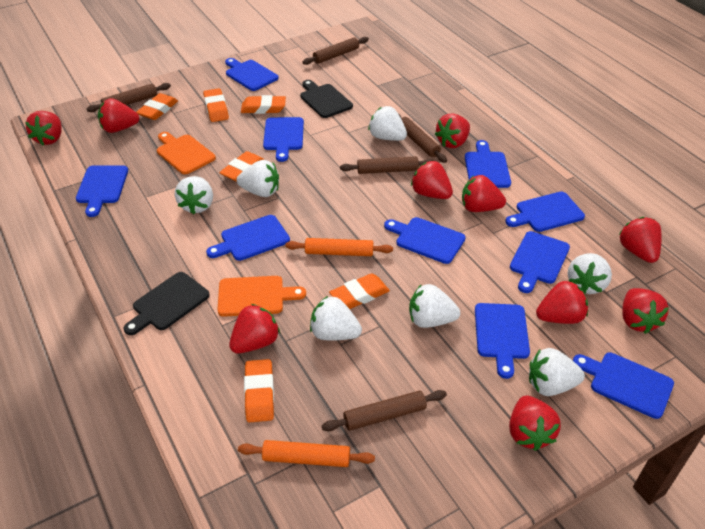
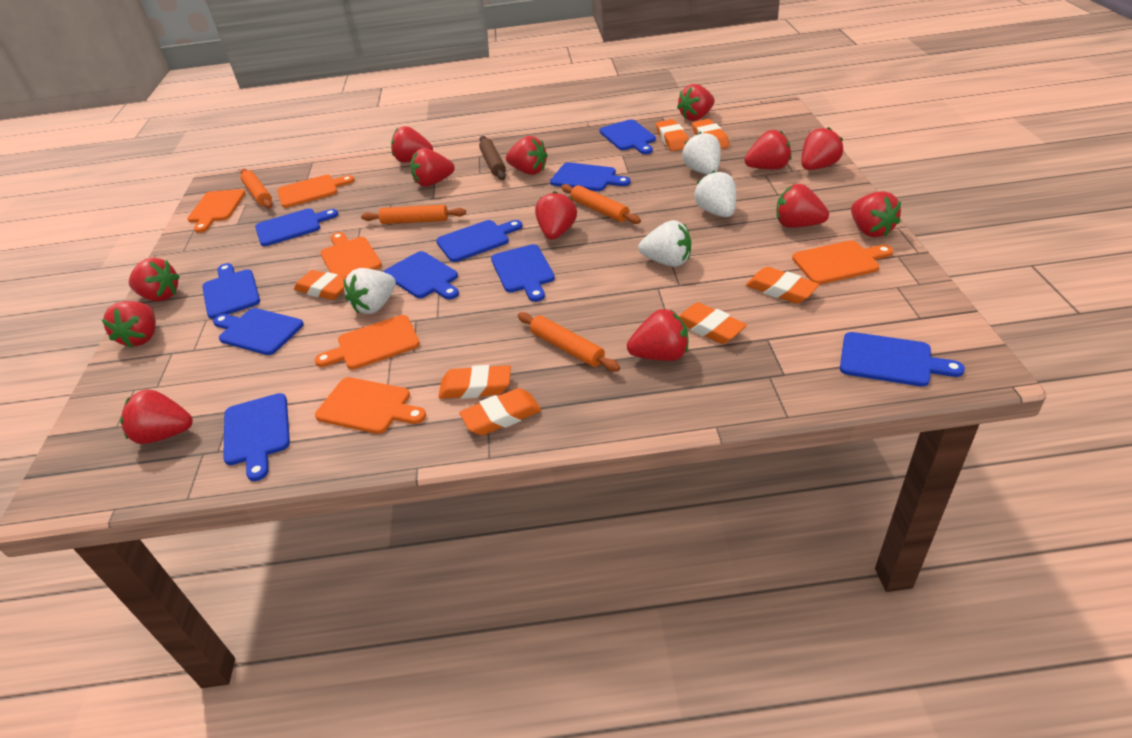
black cutting board: 2 -> 0
brown rolling pin: 5 -> 1
orange cutting board: 2 -> 6
orange eraser: 6 -> 7
orange rolling pin: 2 -> 4
red strawberry: 10 -> 13
white strawberry: 7 -> 4

